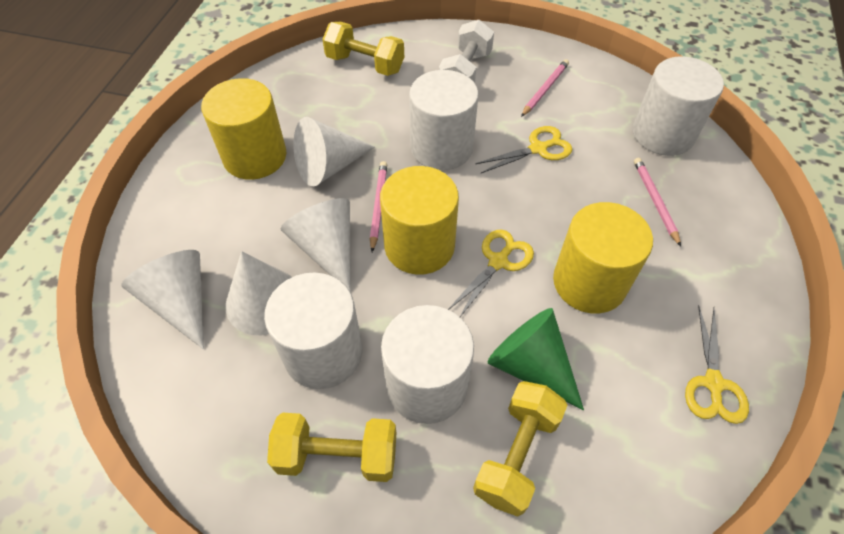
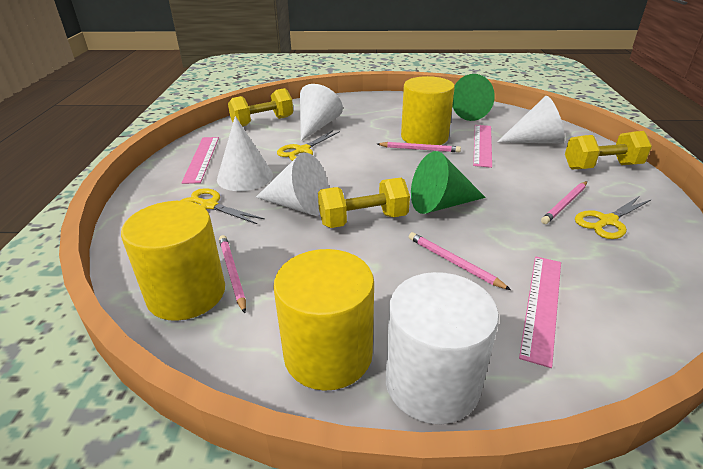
green cone: 1 -> 2
pink pencil: 3 -> 4
pink ruler: 0 -> 3
white cylinder: 4 -> 1
white dumbbell: 1 -> 0

